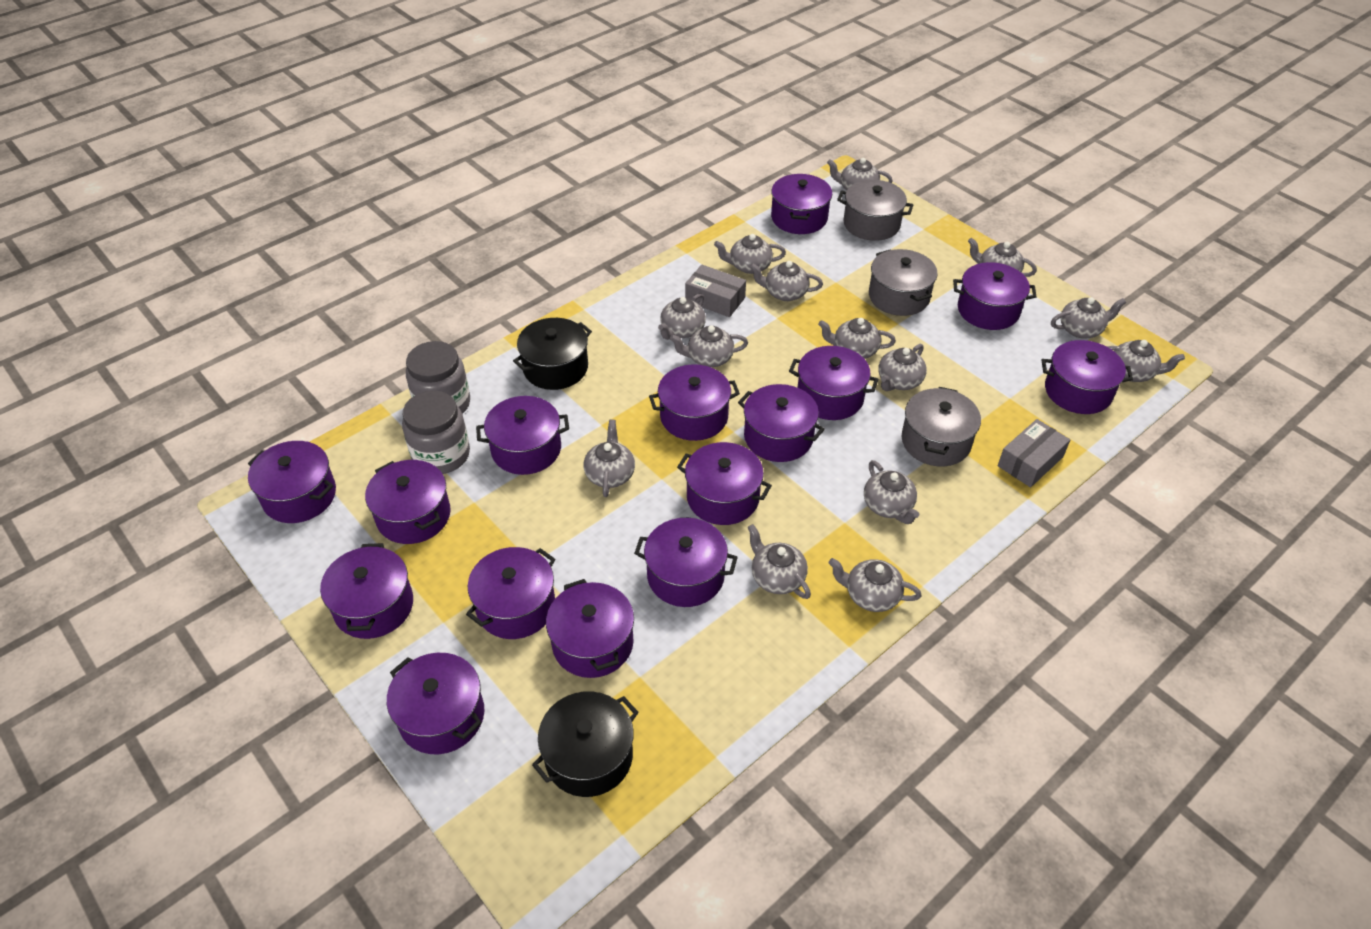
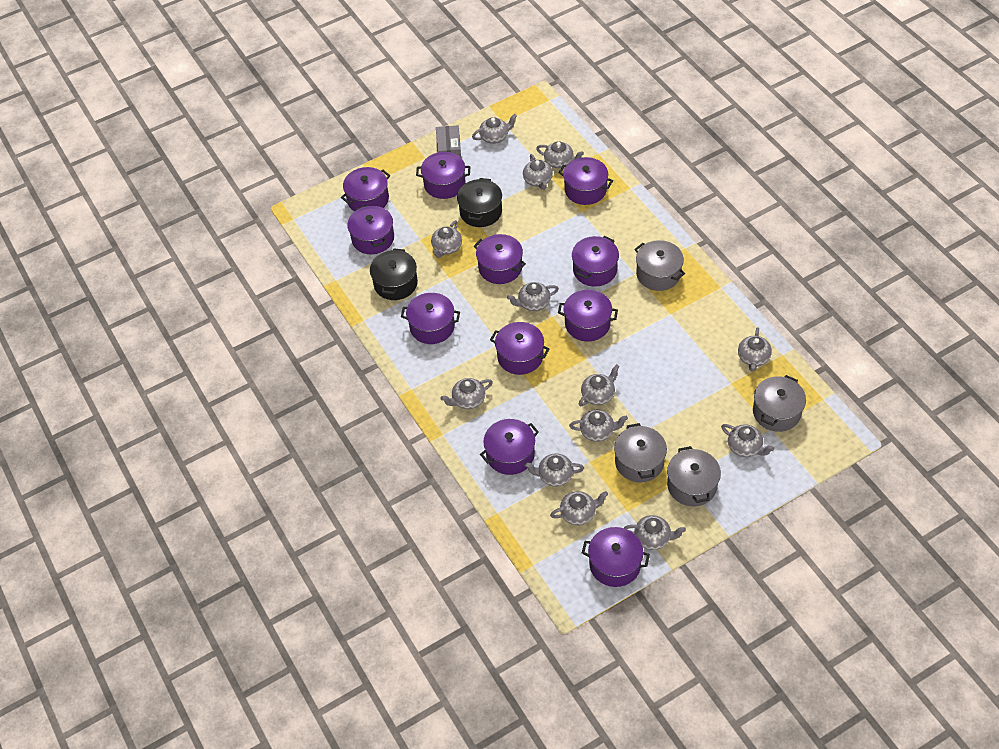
grey box: 2 -> 1
grey jar: 2 -> 0
grey pot: 3 -> 4
grey teapot: 14 -> 13
purple pot: 15 -> 11

